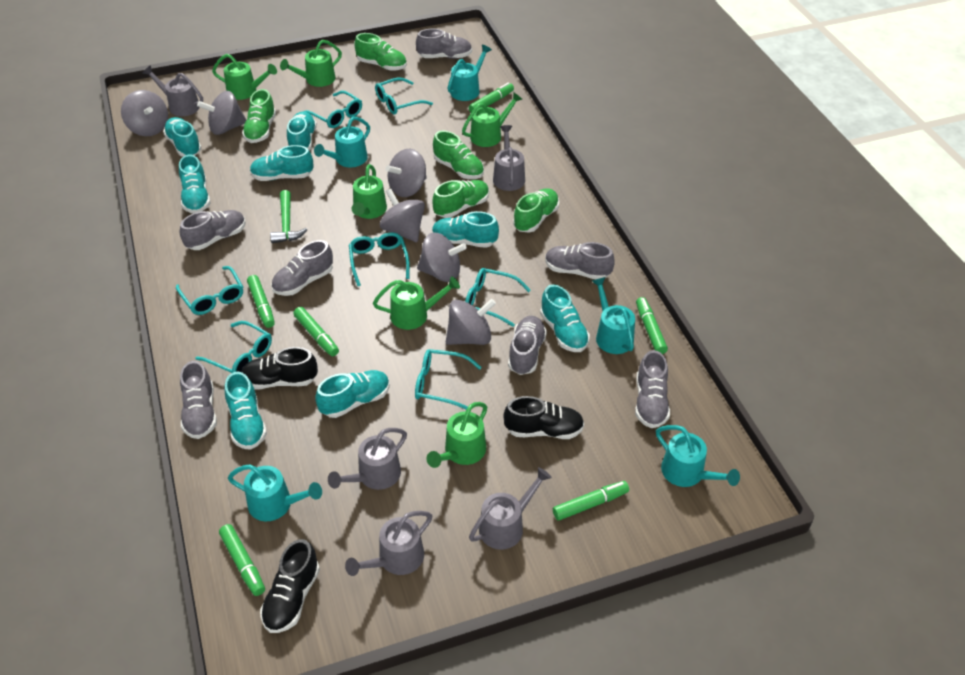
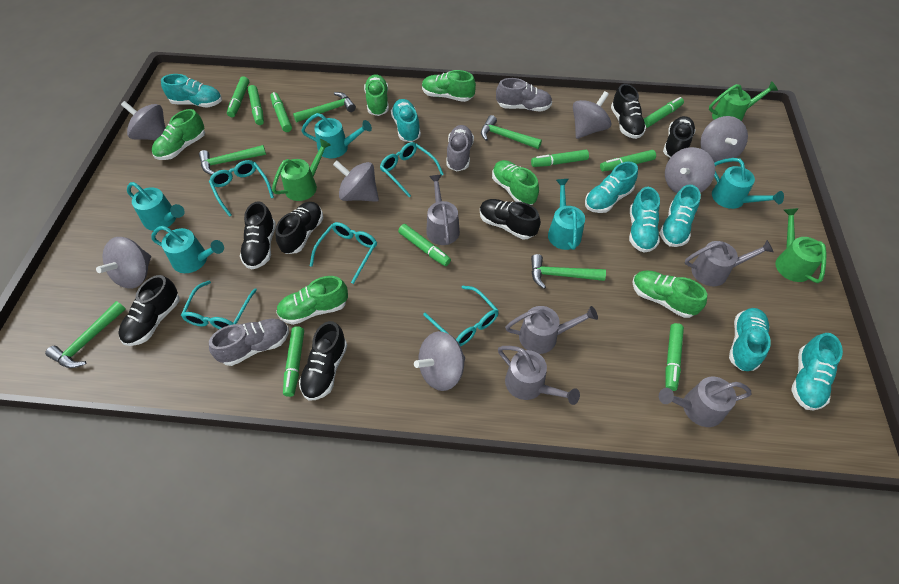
black shoe: 3 -> 7
green hammer: 1 -> 5
green marker: 6 -> 9
green shoe: 5 -> 6
green watering can: 6 -> 3
grey shoe: 7 -> 3
grey spinning top: 6 -> 7
turquoise glasses: 7 -> 5
turquoise shoe: 8 -> 7

